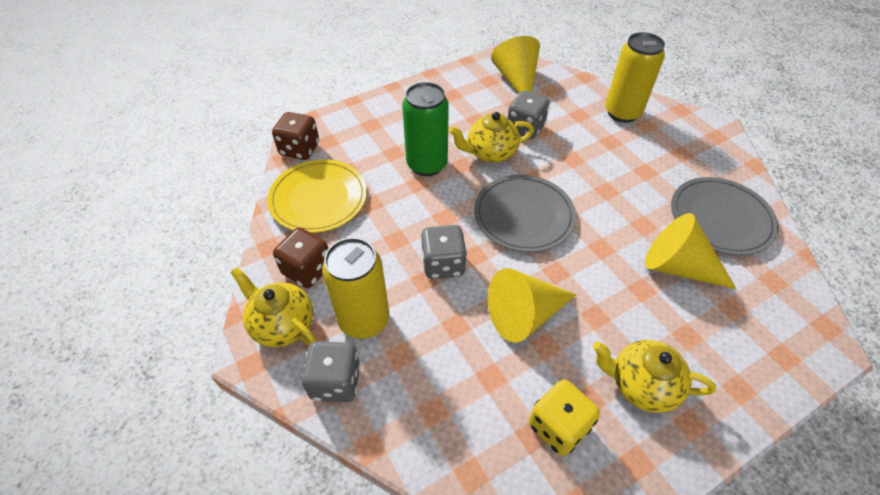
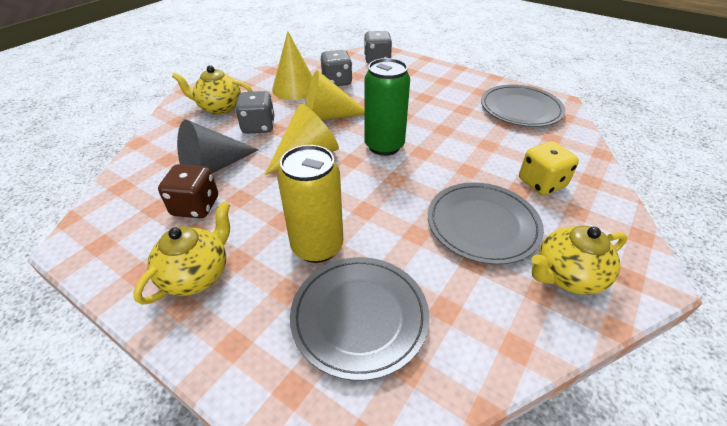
brown dice: 2 -> 1
grey cone: 0 -> 1
grey plate: 2 -> 3
yellow can: 2 -> 1
yellow plate: 1 -> 0

